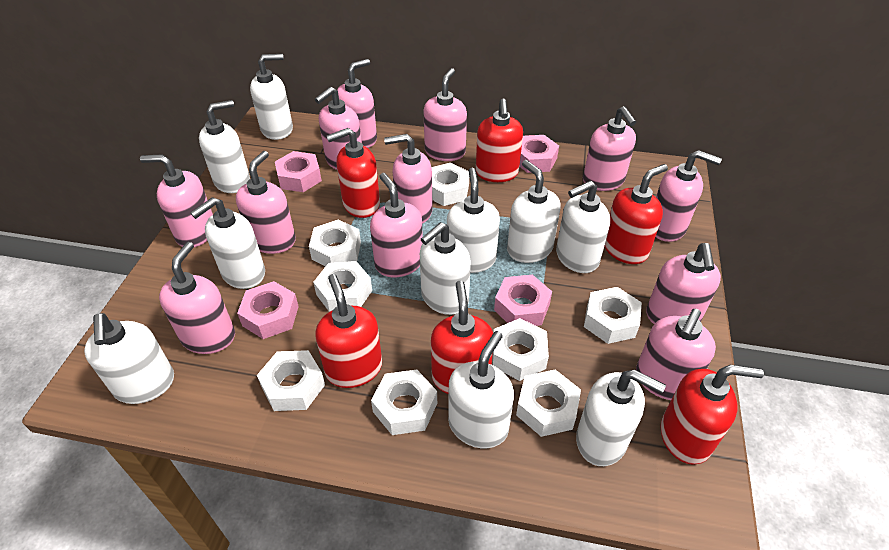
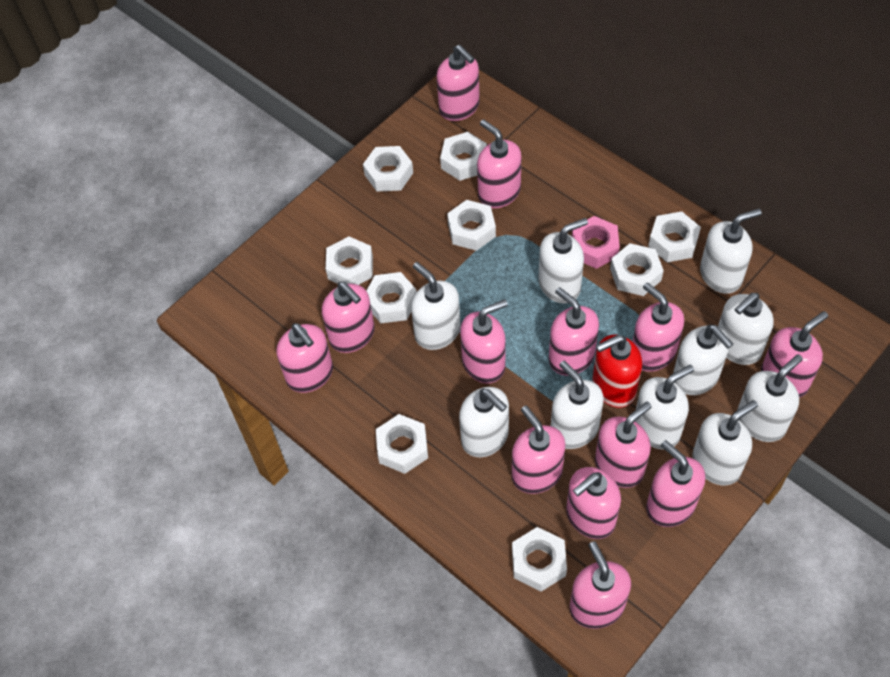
pink nut: 4 -> 1
pink soap dispenser: 12 -> 13
red soap dispenser: 6 -> 1
white nut: 8 -> 9

